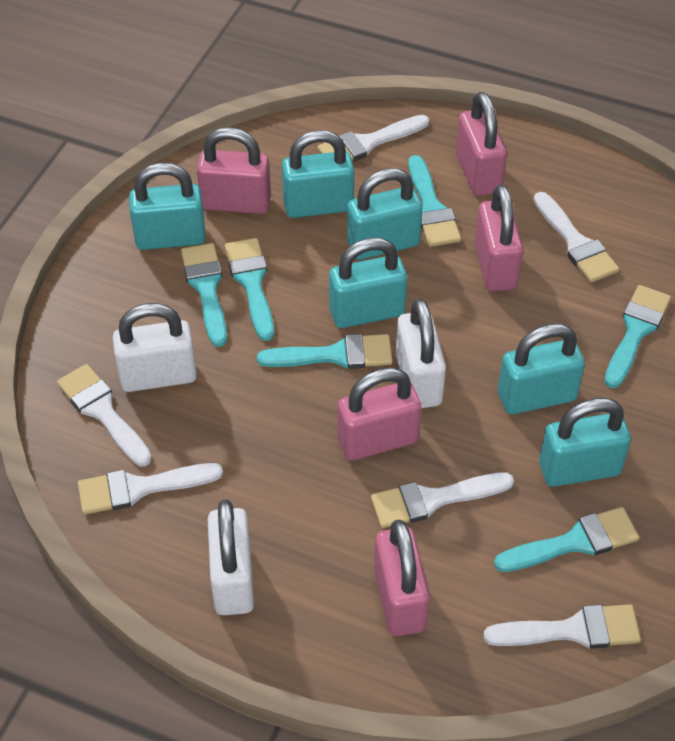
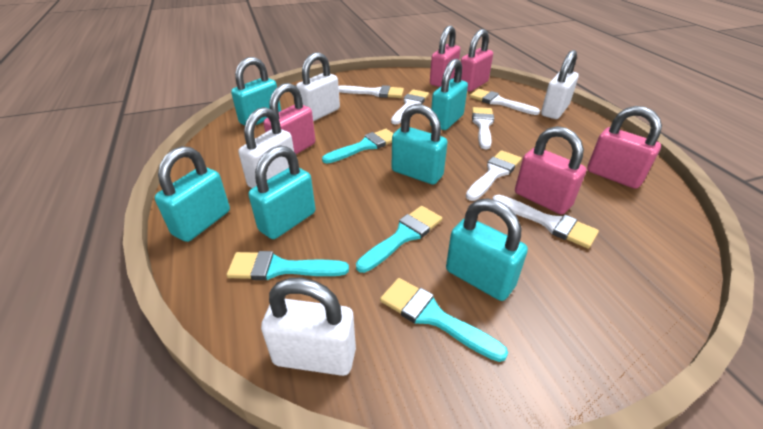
turquoise brush: 6 -> 4
white padlock: 3 -> 4

